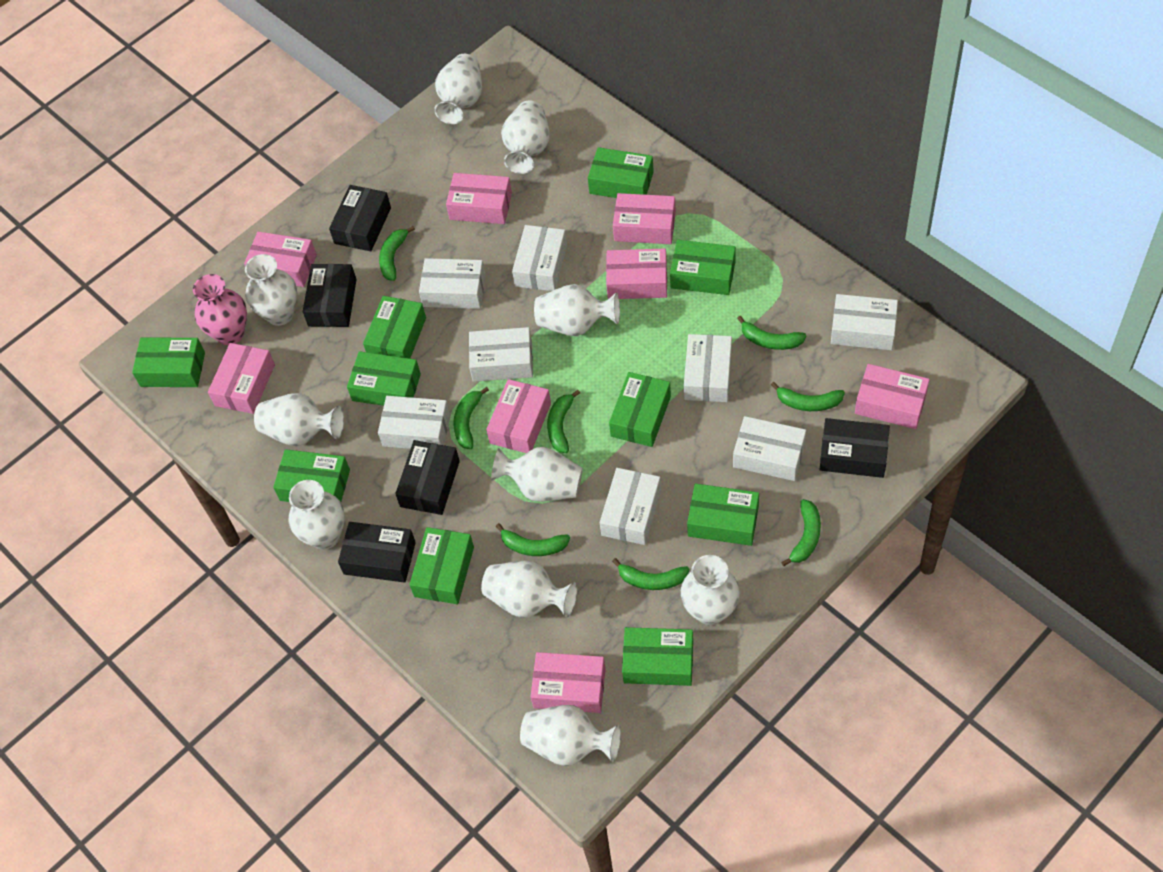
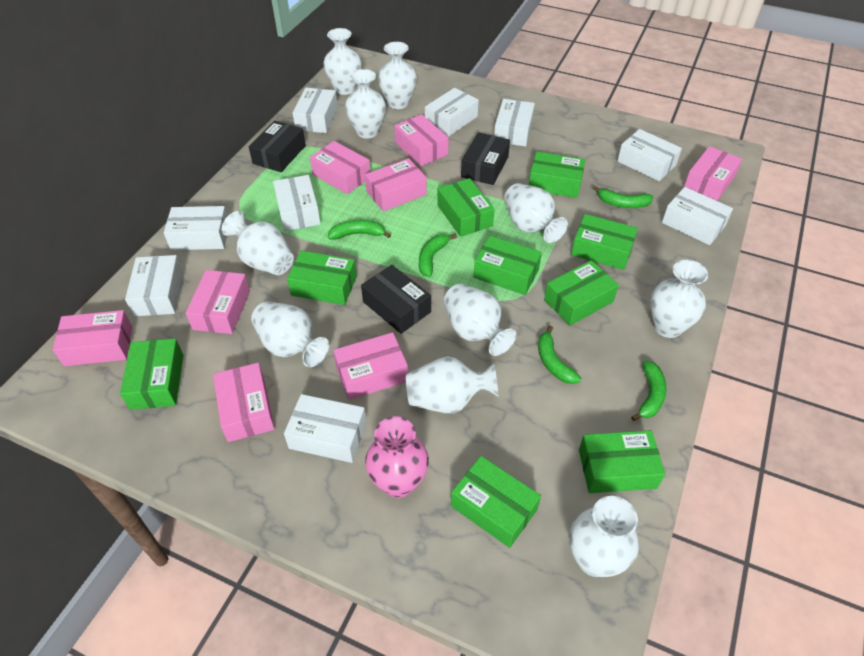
black box: 5 -> 3
green banana: 8 -> 5
green box: 10 -> 9
white box: 8 -> 9

